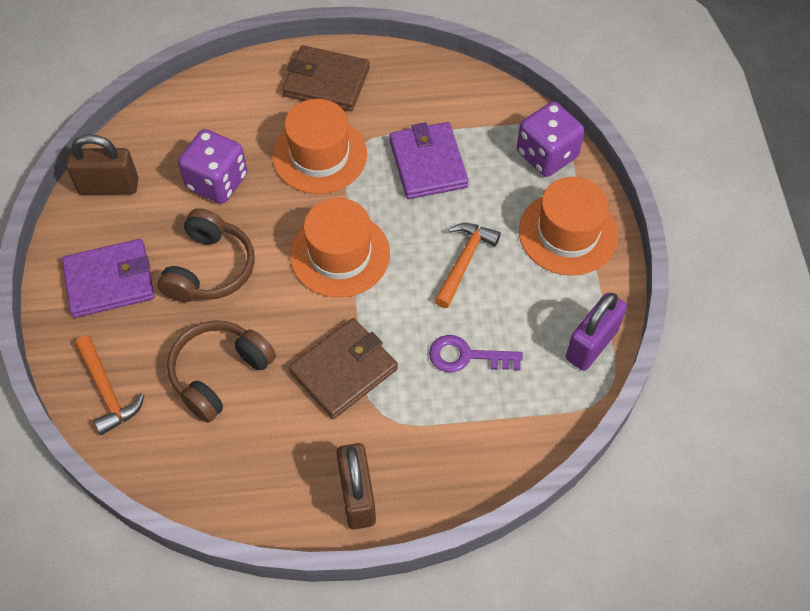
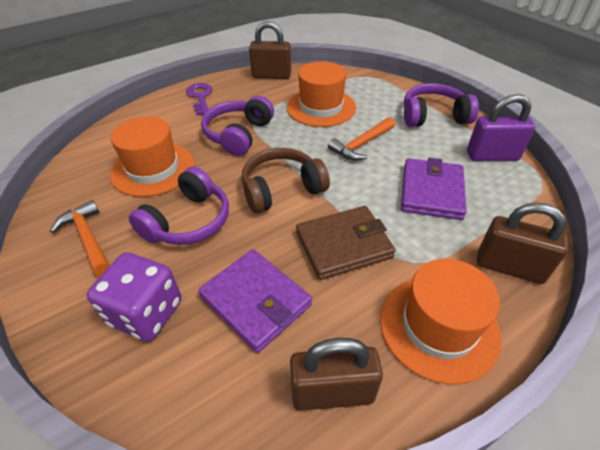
brown headphones: 2 -> 1
brown padlock: 2 -> 3
brown wallet: 2 -> 1
purple dice: 2 -> 1
purple headphones: 0 -> 3

